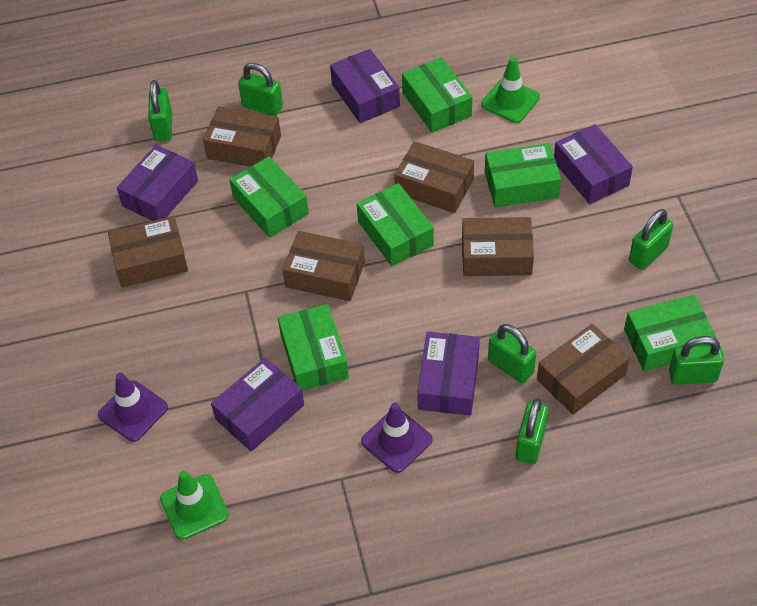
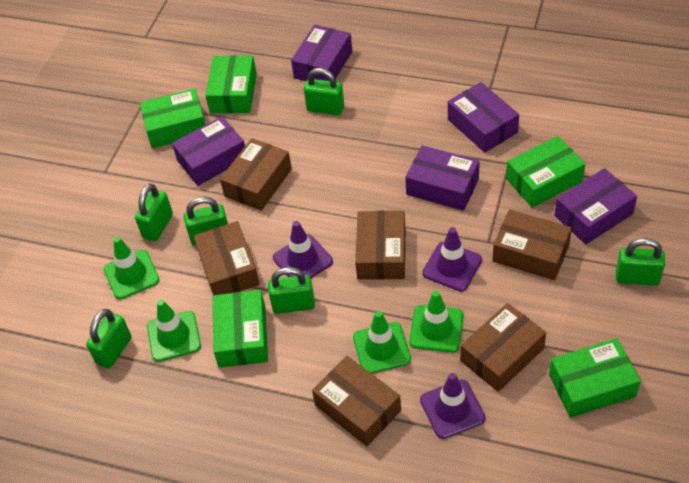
green box: 6 -> 5
green traffic cone: 2 -> 4
purple traffic cone: 2 -> 3

